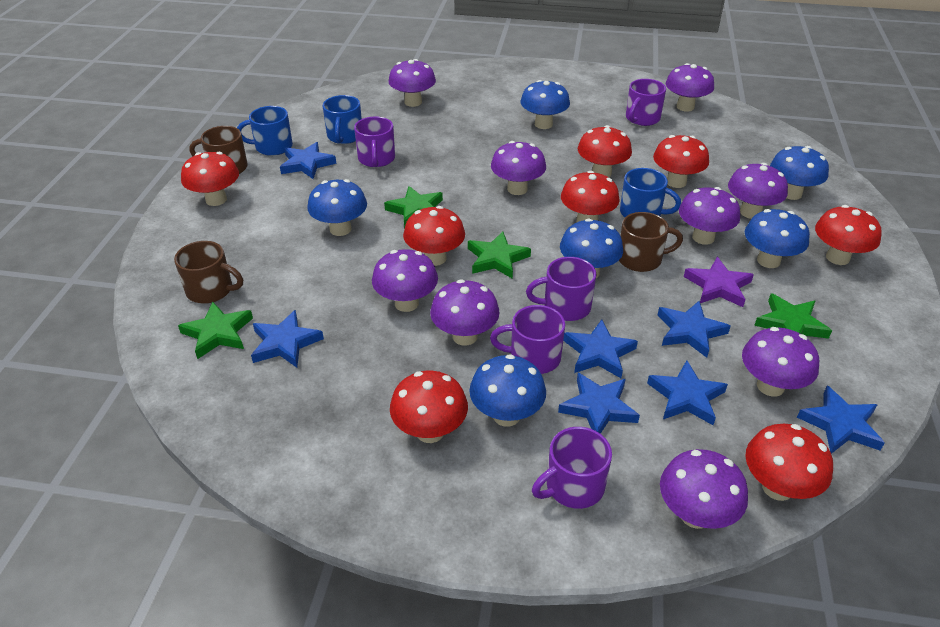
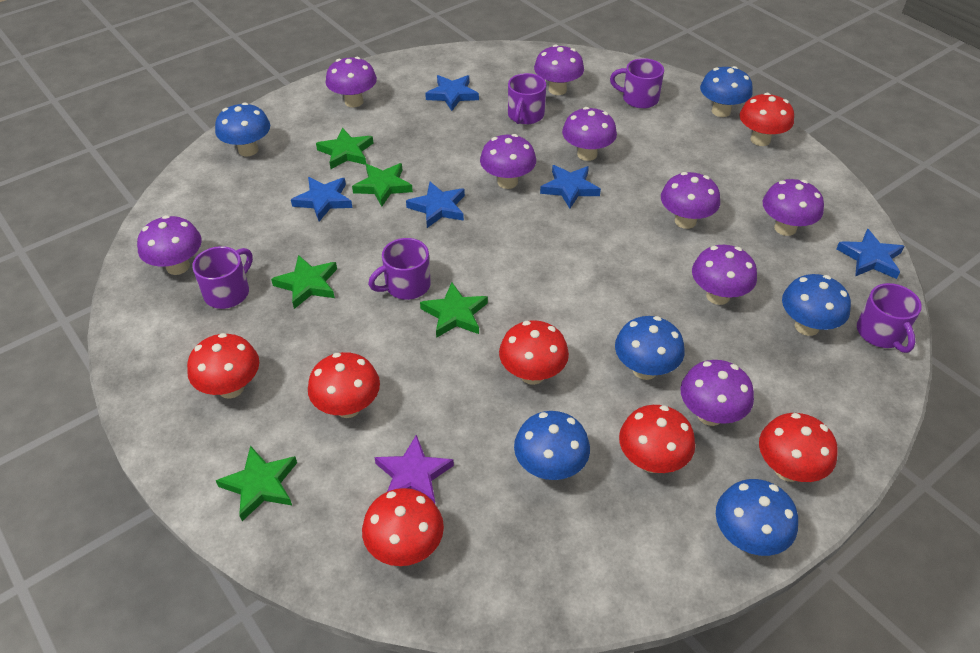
blue mug: 3 -> 0
blue star: 7 -> 5
brown mug: 3 -> 0
green star: 4 -> 5
red mushroom: 8 -> 7

